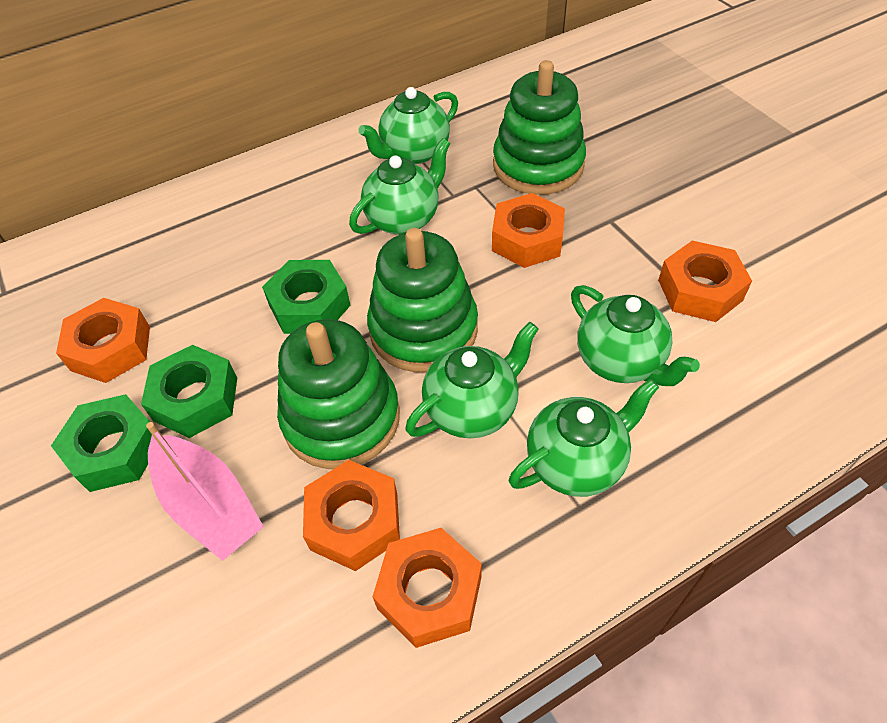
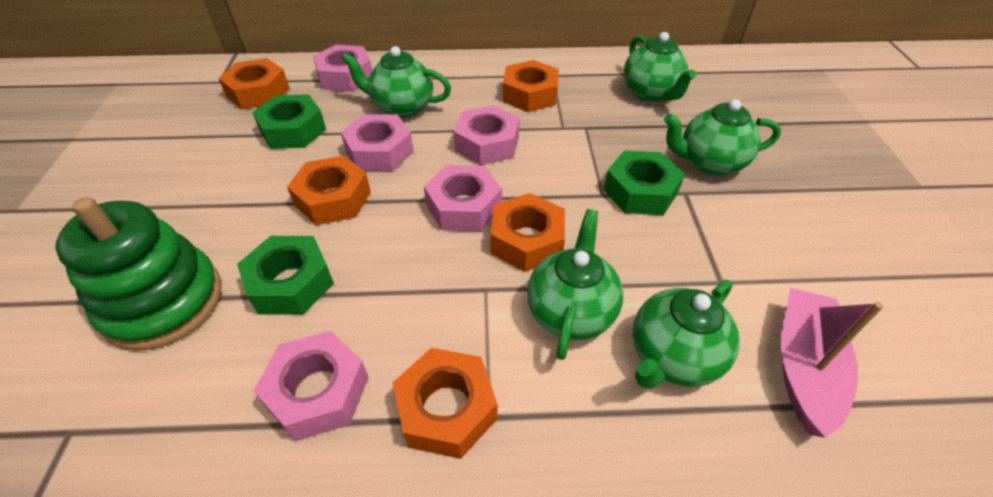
green stacking toy: 3 -> 1
pink nut: 0 -> 5

